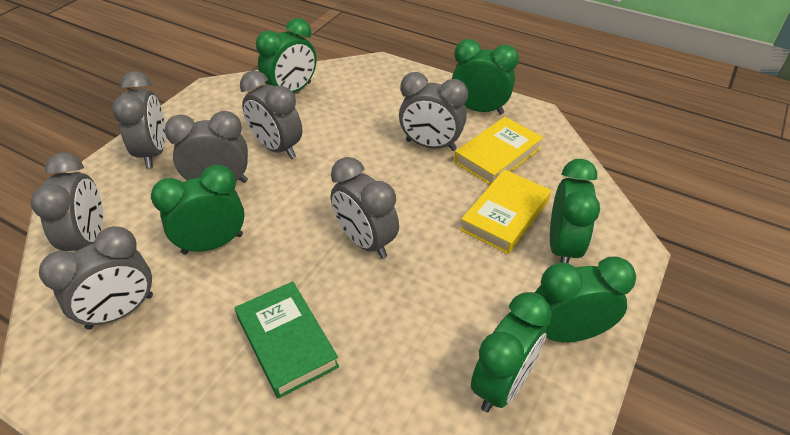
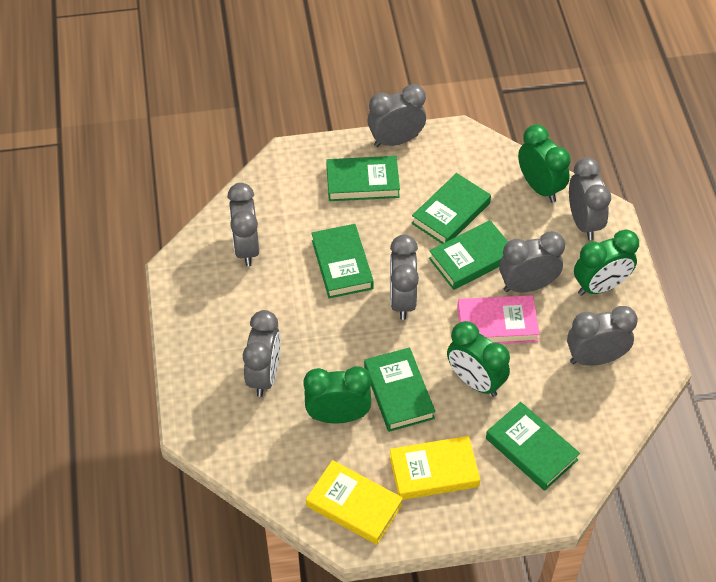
green book: 1 -> 6
green clock: 6 -> 4
pink book: 0 -> 1

